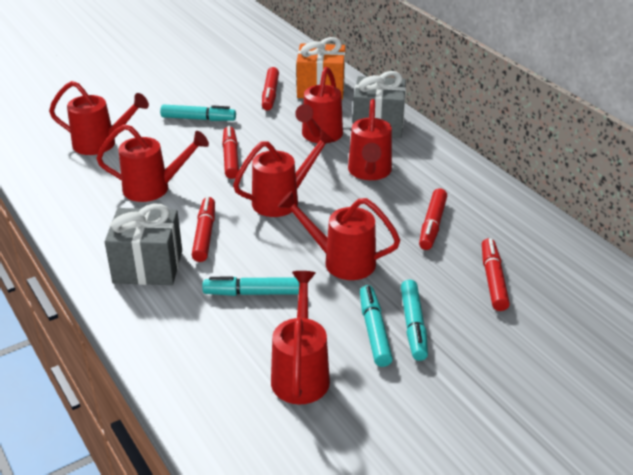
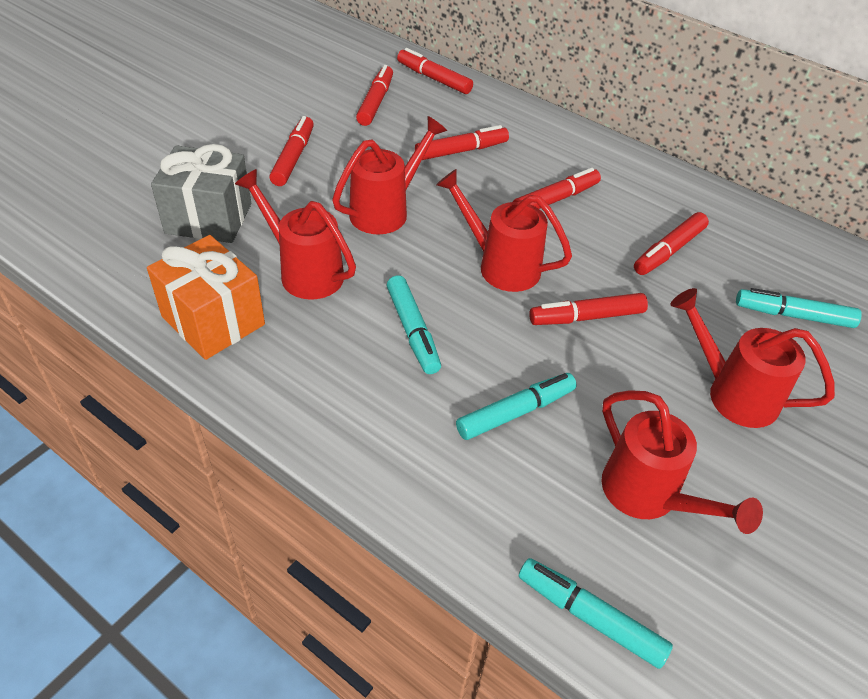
grey gift: 2 -> 1
red marker: 5 -> 7
red watering can: 7 -> 5

